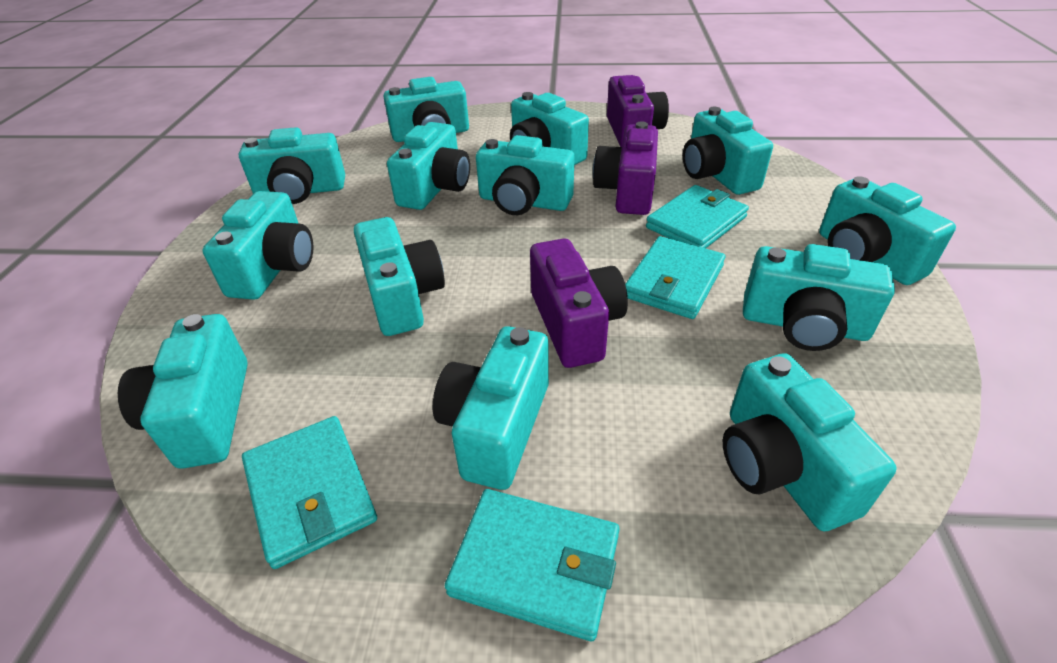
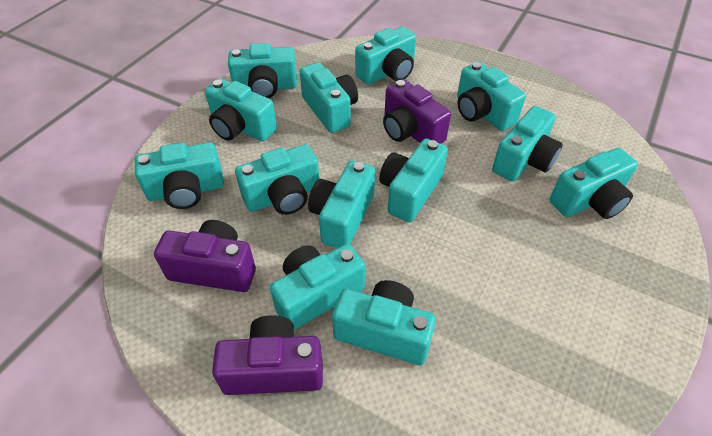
turquoise wallet: 4 -> 0

